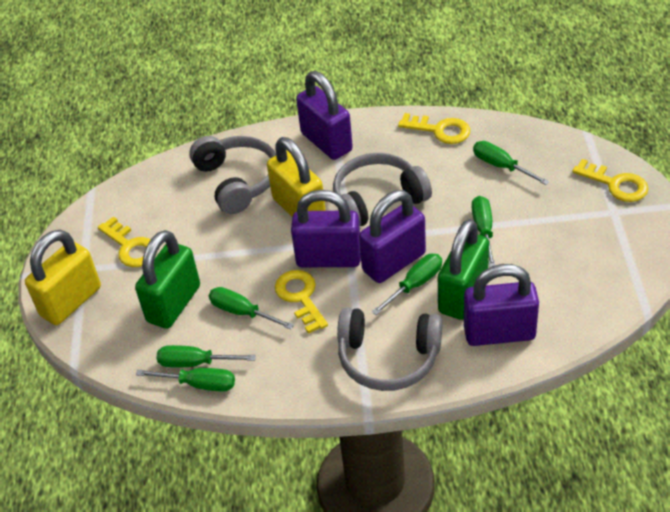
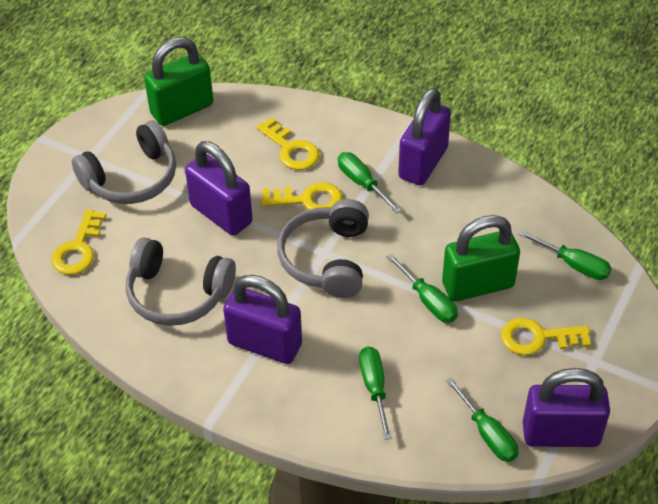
green screwdriver: 6 -> 5
yellow padlock: 2 -> 0

